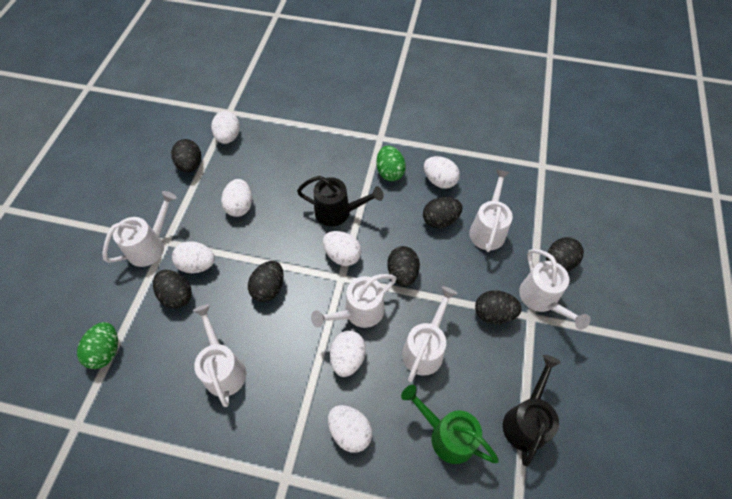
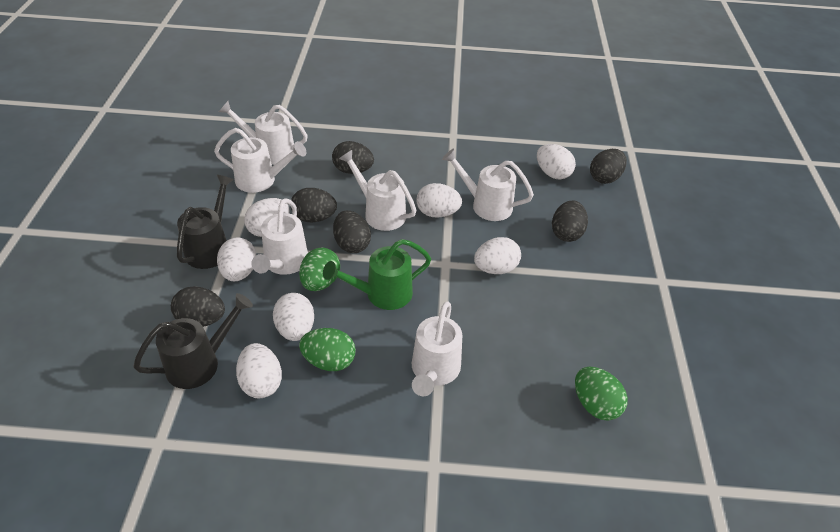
black egg: 7 -> 6
green egg: 2 -> 3

